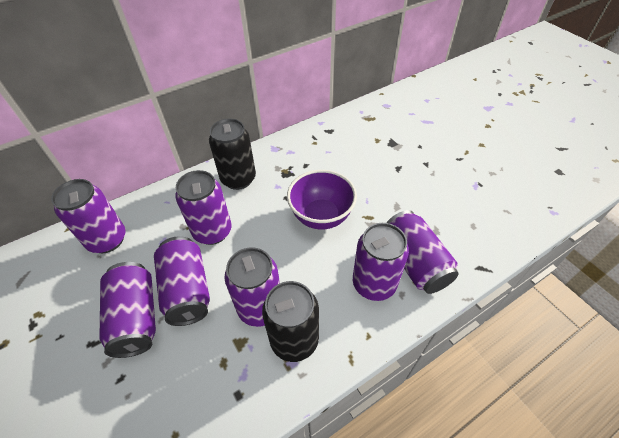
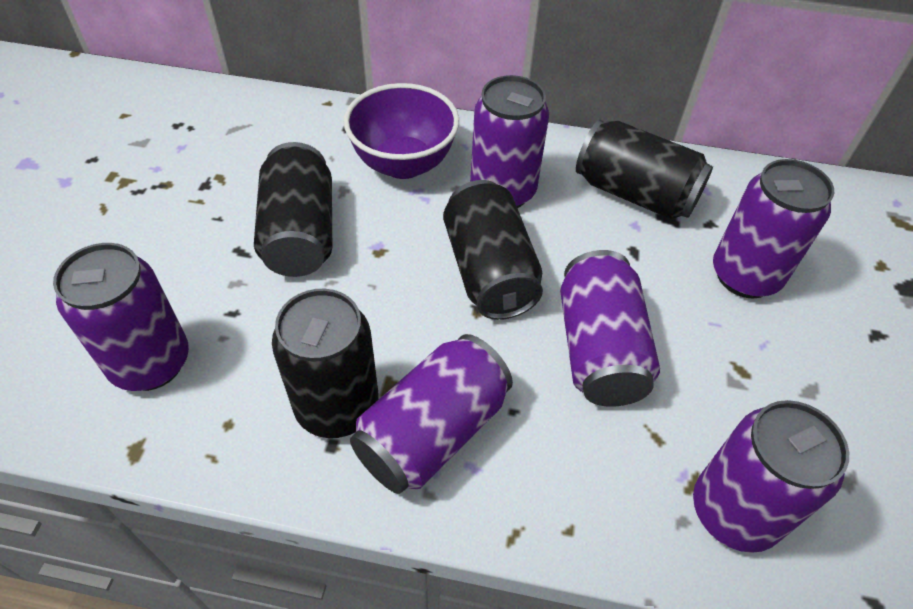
black can: 2 -> 4
purple can: 7 -> 6

